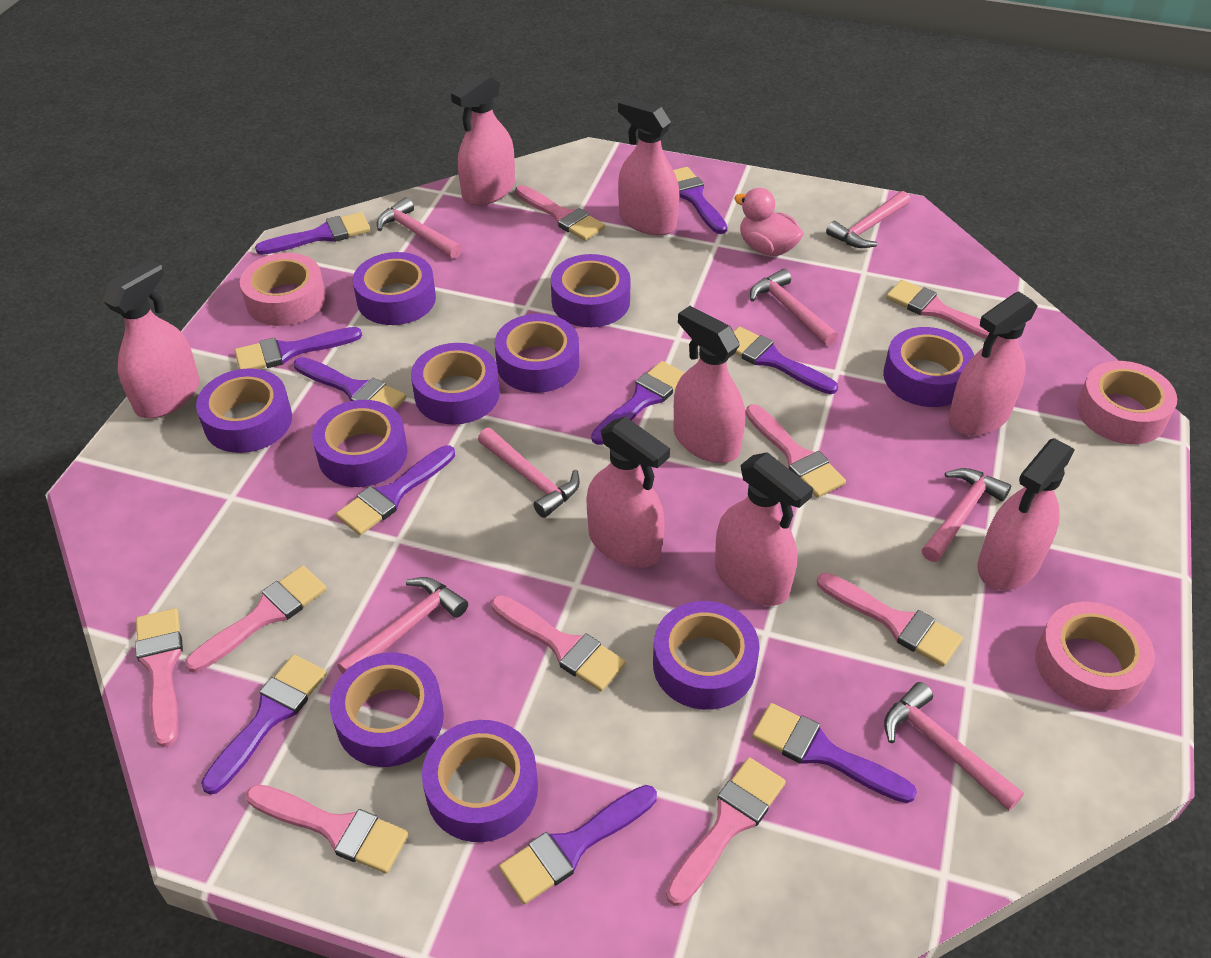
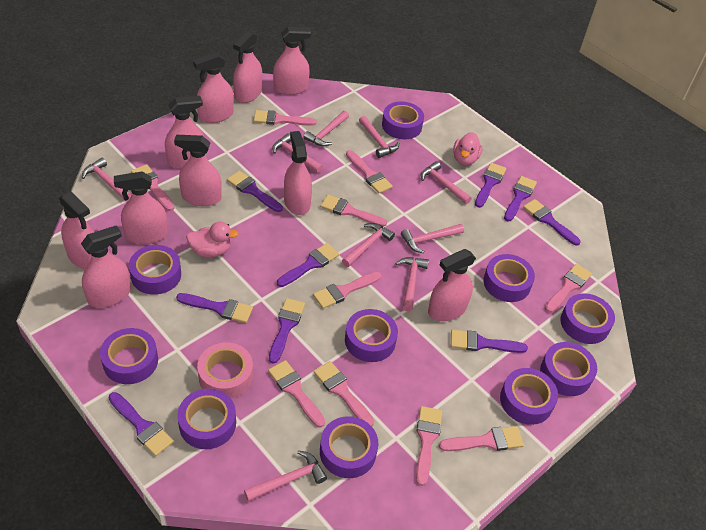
pink brush: 9 -> 10
pink duck: 1 -> 2
pink hammer: 7 -> 9
pink spray bottle: 8 -> 10
pink tape: 3 -> 1
purple brush: 10 -> 9

